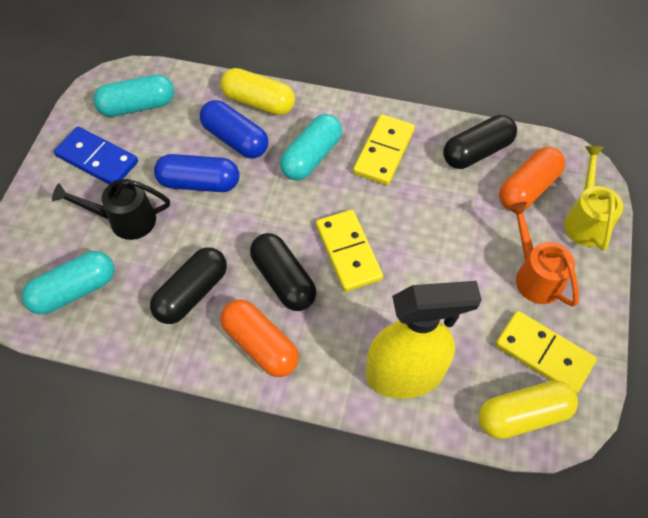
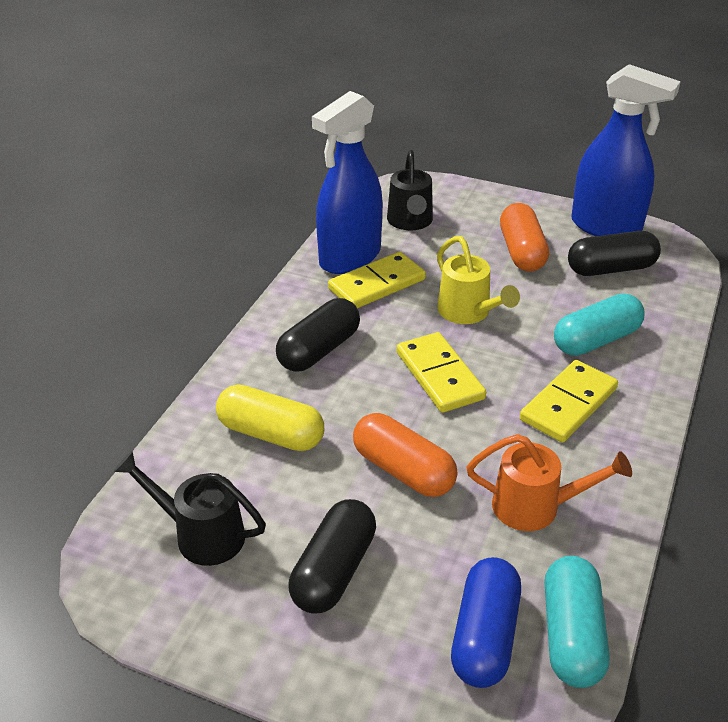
black watering can: 1 -> 2
blue capsule: 2 -> 1
blue domino: 1 -> 0
blue spray bottle: 0 -> 2
turquoise capsule: 3 -> 2
yellow capsule: 2 -> 1
yellow spray bottle: 1 -> 0

